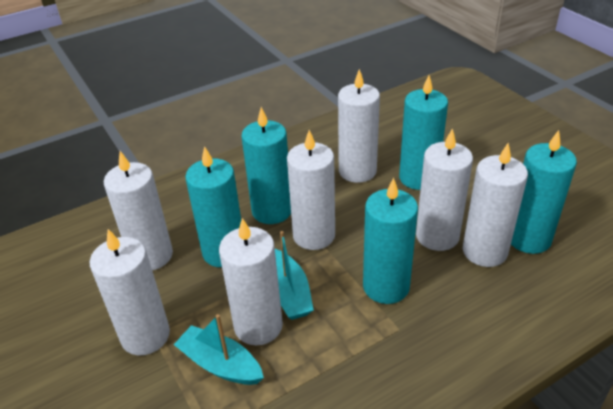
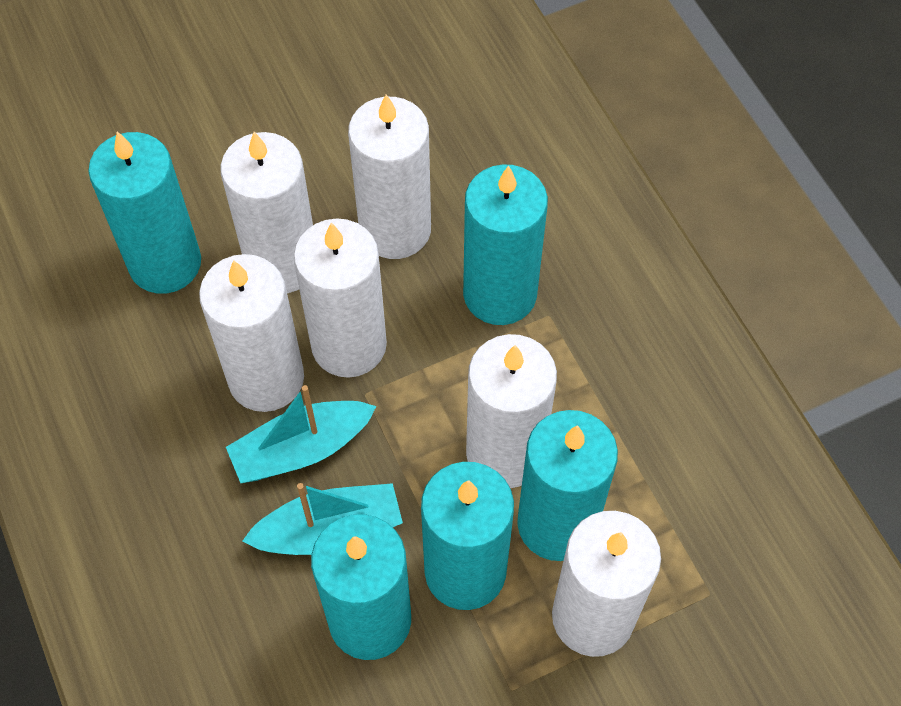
white candle: 7 -> 6

